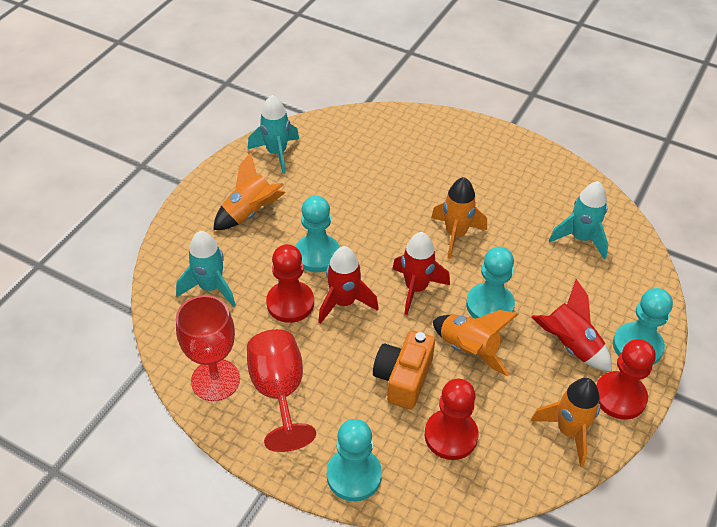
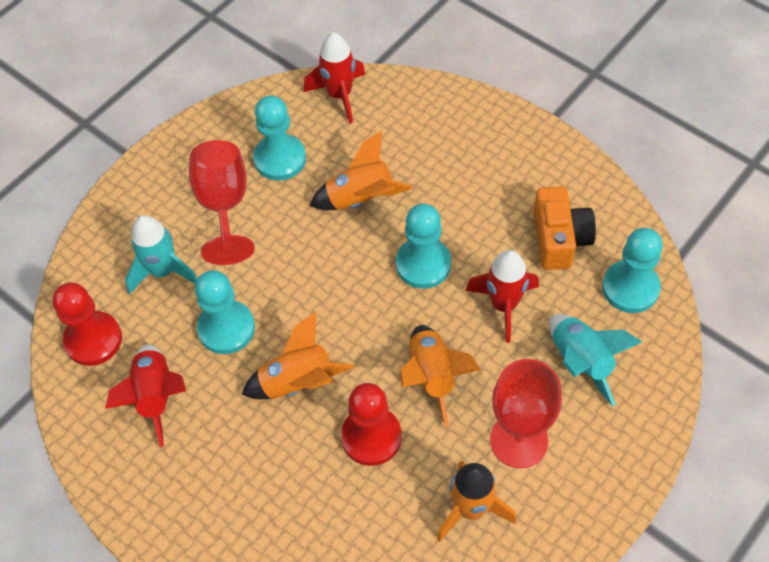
red pawn: 3 -> 2
turquoise rocket: 3 -> 2

